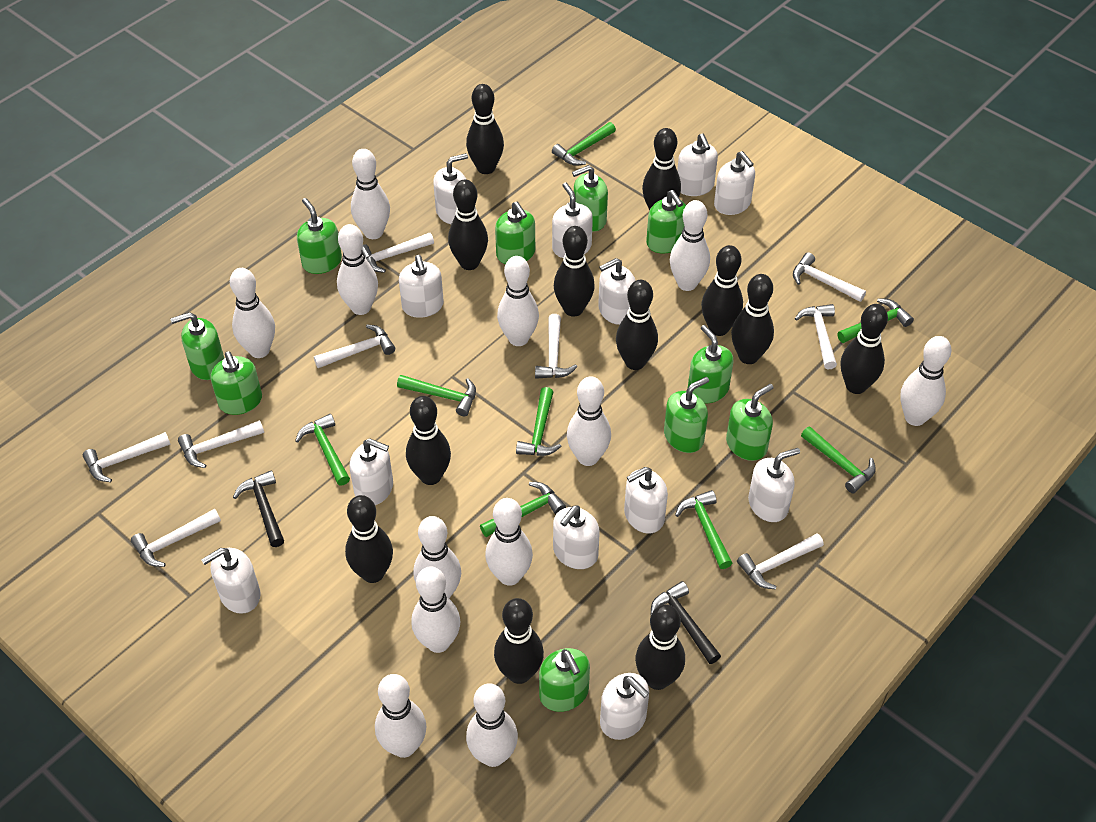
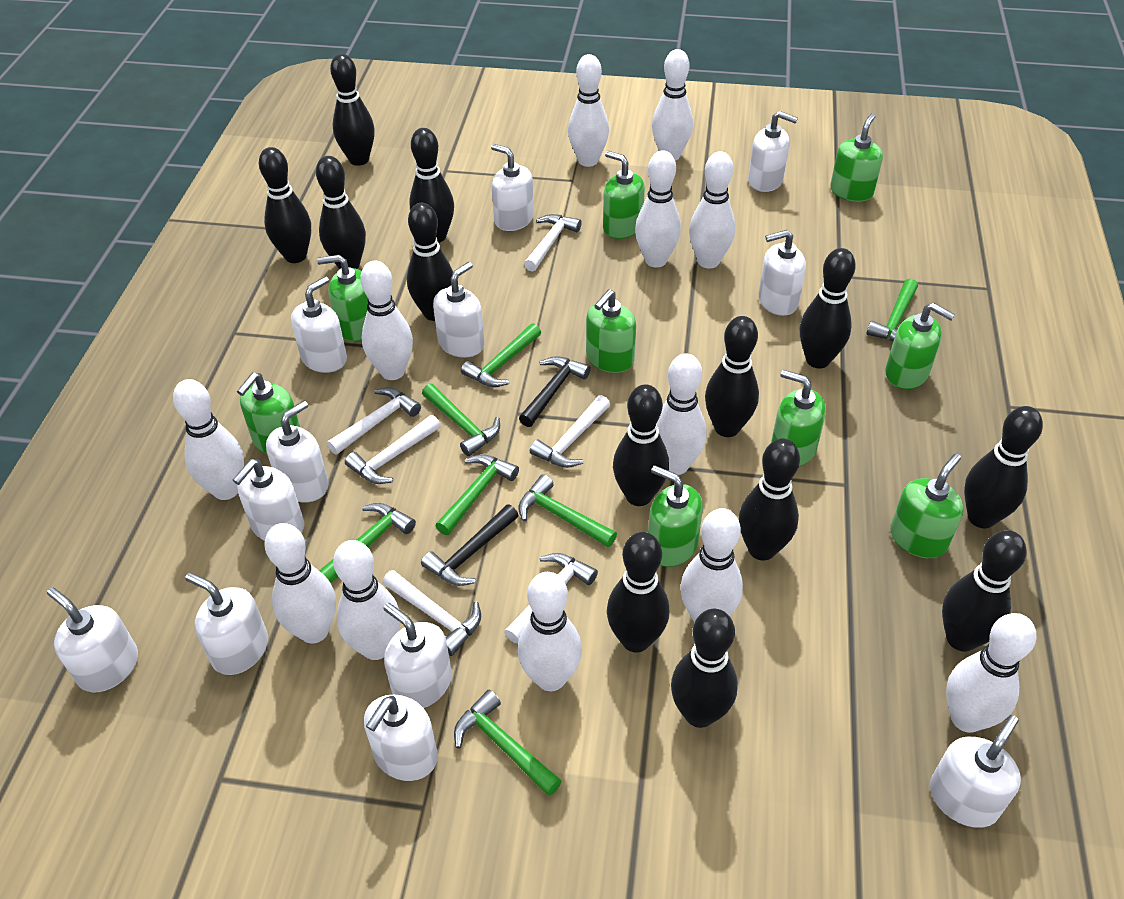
black bowling pin: 12 -> 13
green hammer: 8 -> 7
green soap dispenser: 10 -> 9
white hammer: 9 -> 6

